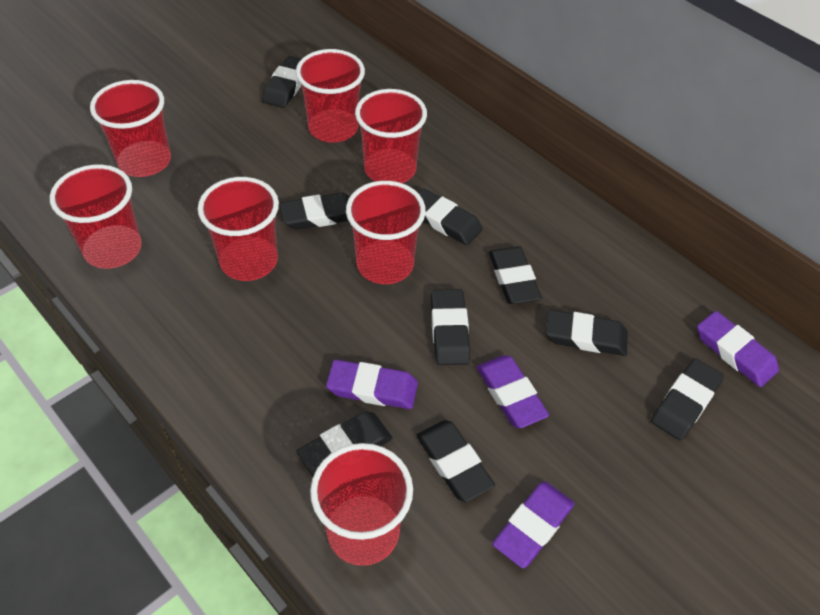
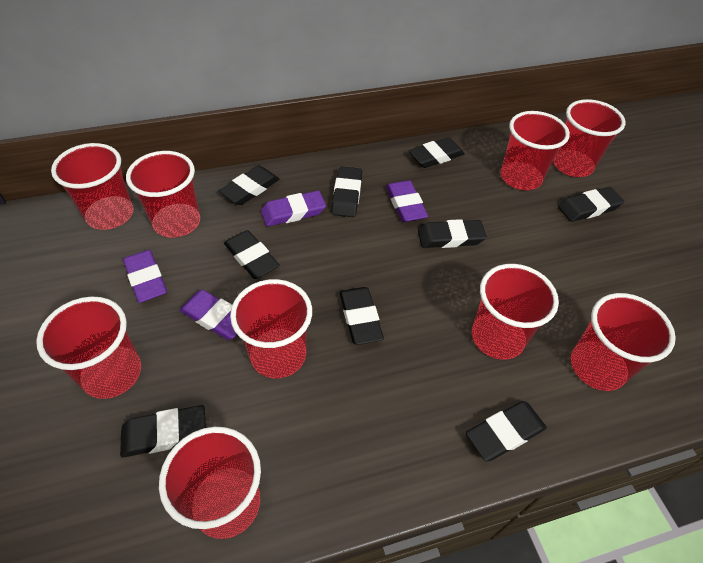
red cup: 7 -> 9

